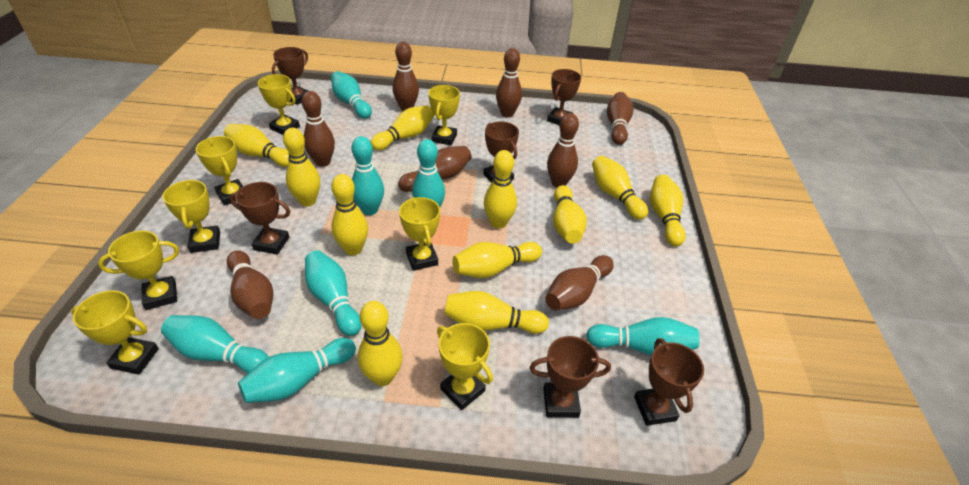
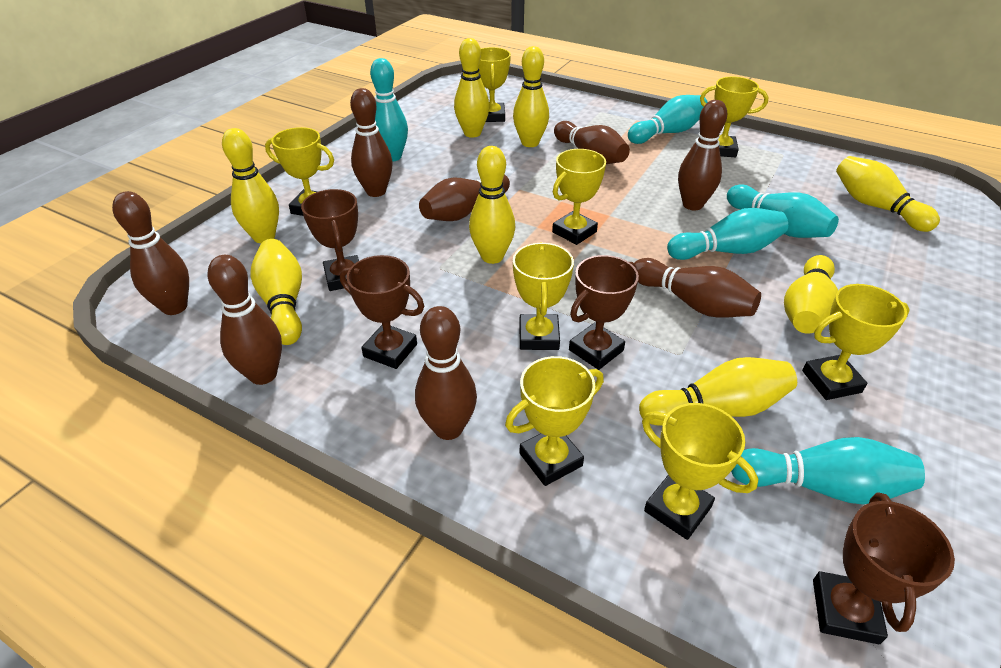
brown trophy: 6 -> 4
turquoise bowling pin: 7 -> 5
yellow bowling pin: 11 -> 8

